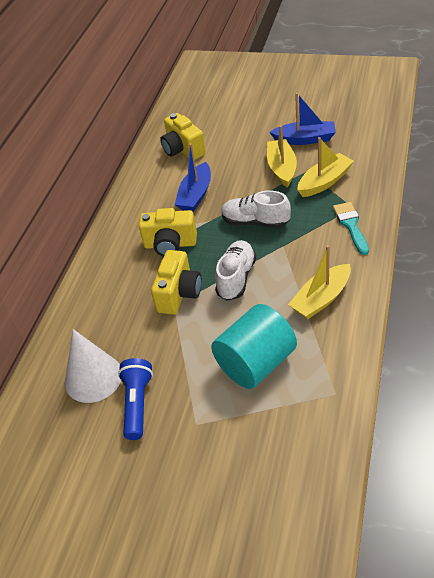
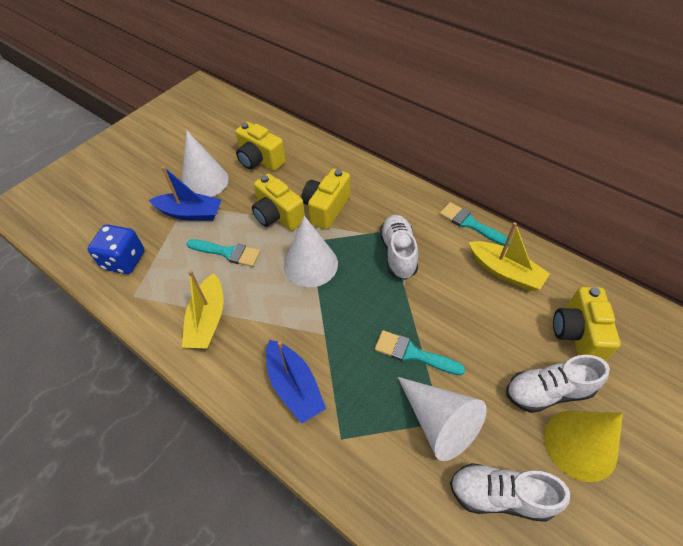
blue dice: 0 -> 1
blue flashlight: 1 -> 0
turquoise brush: 1 -> 3
turquoise cylinder: 1 -> 0
white cone: 1 -> 3
white shoe: 2 -> 3
yellow boat: 3 -> 2
yellow camera: 3 -> 4
yellow cone: 0 -> 1

